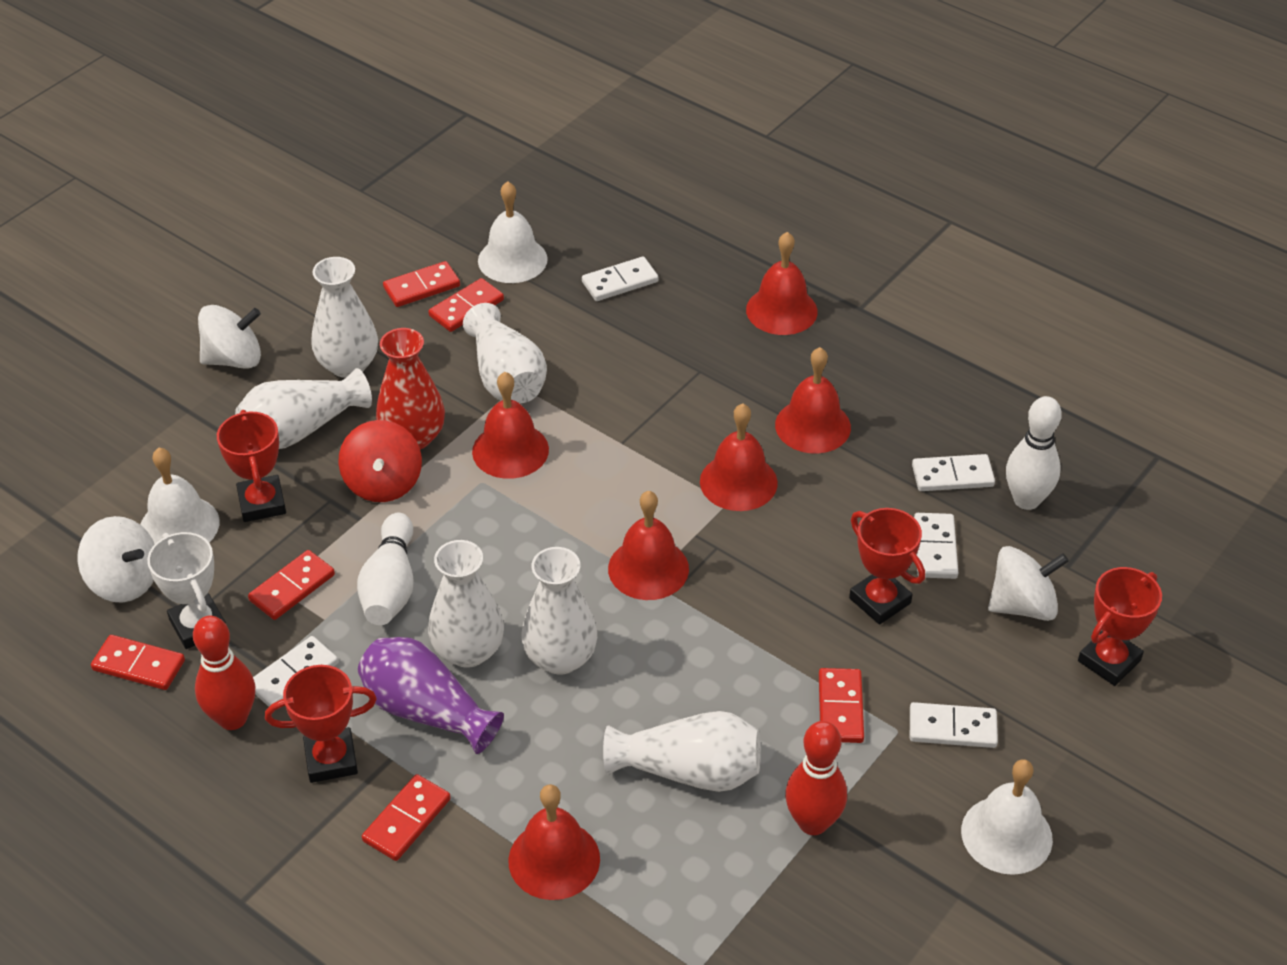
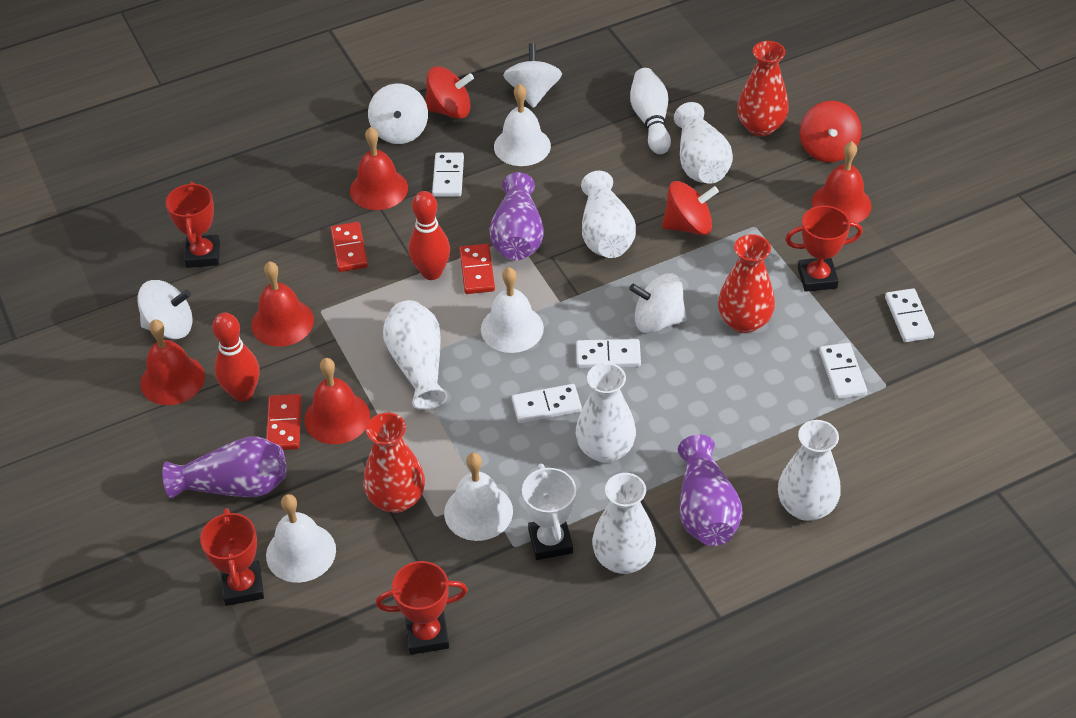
purple vase: 1 -> 3
red bell: 6 -> 5
red domino: 6 -> 3
red spinning top: 1 -> 3
red vase: 1 -> 3
white bell: 3 -> 4
white bowling pin: 2 -> 1
white spinning top: 3 -> 4

